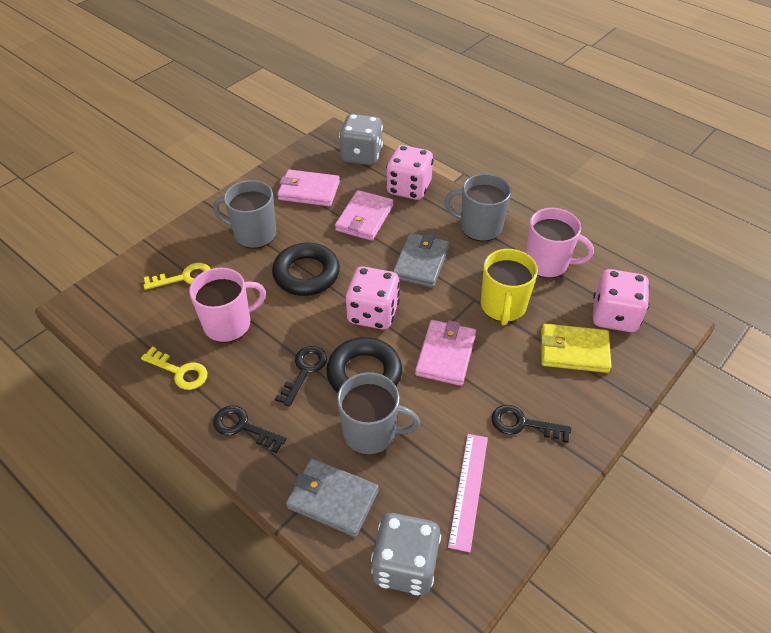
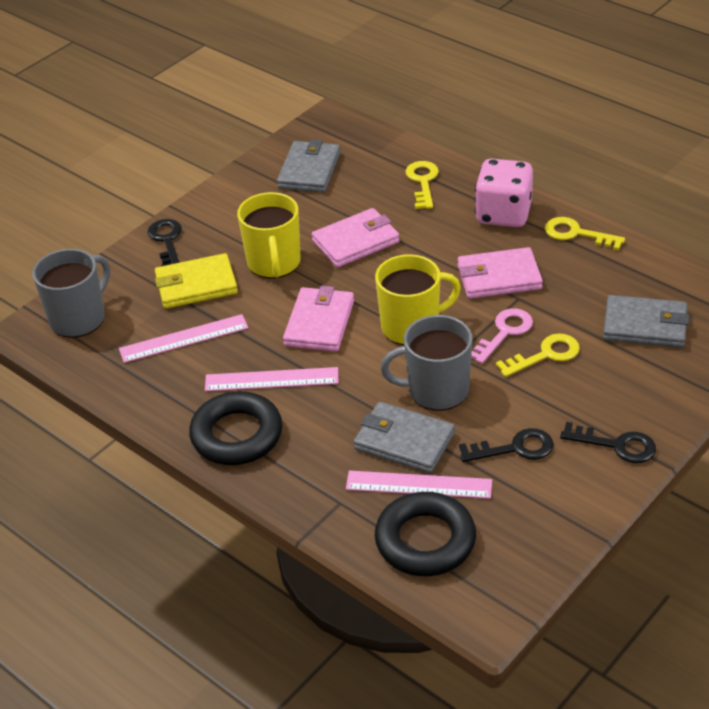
grey dice: 2 -> 0
grey mug: 3 -> 2
grey wallet: 2 -> 3
pink dice: 3 -> 1
pink key: 0 -> 1
pink mug: 2 -> 0
pink ruler: 1 -> 3
yellow key: 2 -> 3
yellow mug: 1 -> 2

